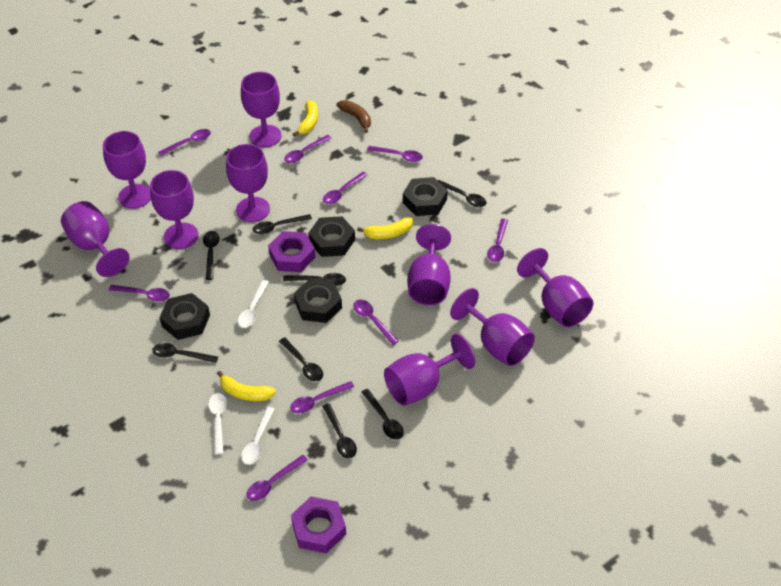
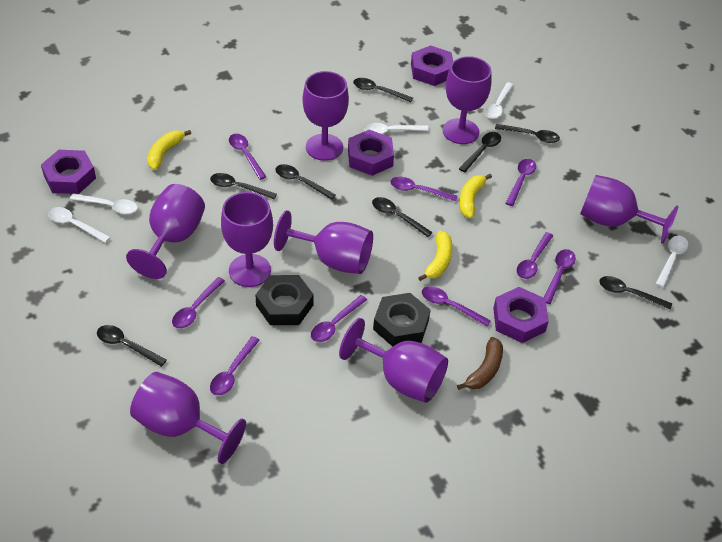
black nut: 4 -> 2
purple goblet: 9 -> 8
purple nut: 2 -> 4
white spoon: 3 -> 5

